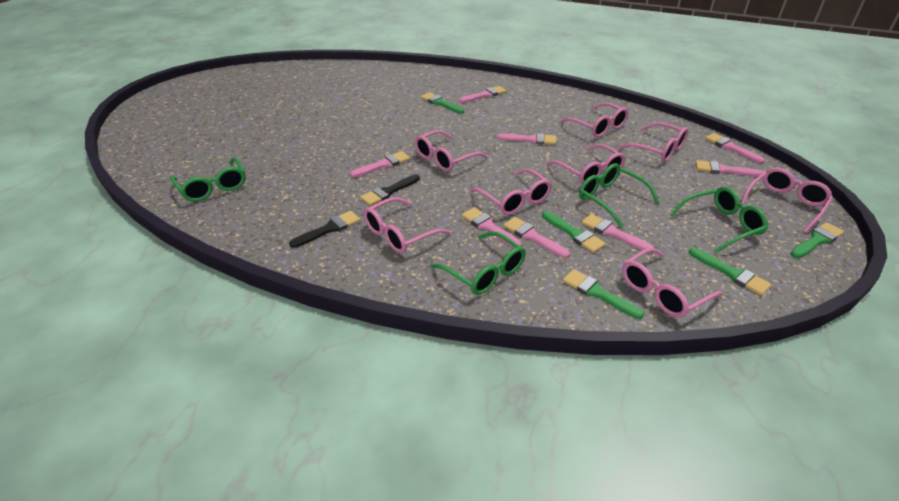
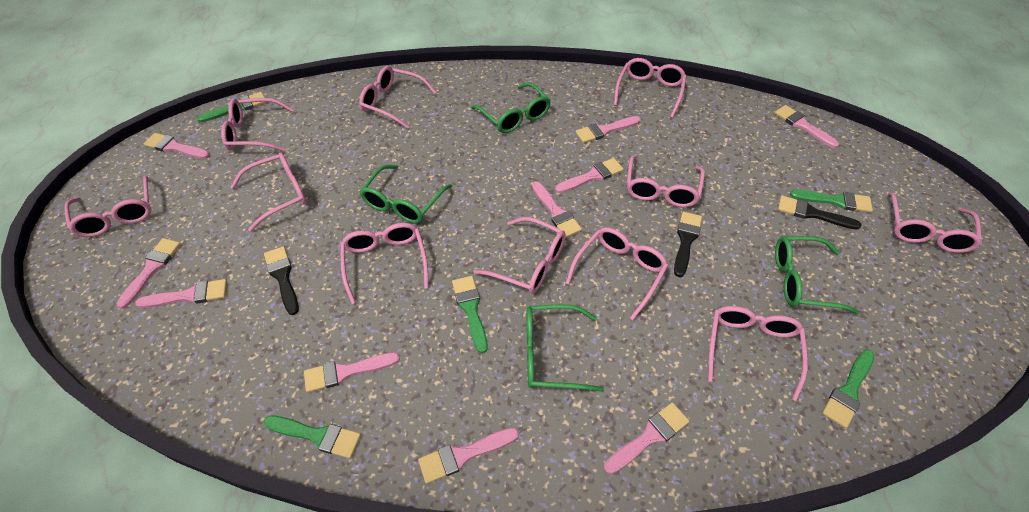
black brush: 2 -> 3
pink brush: 8 -> 10
pink glasses: 8 -> 11

